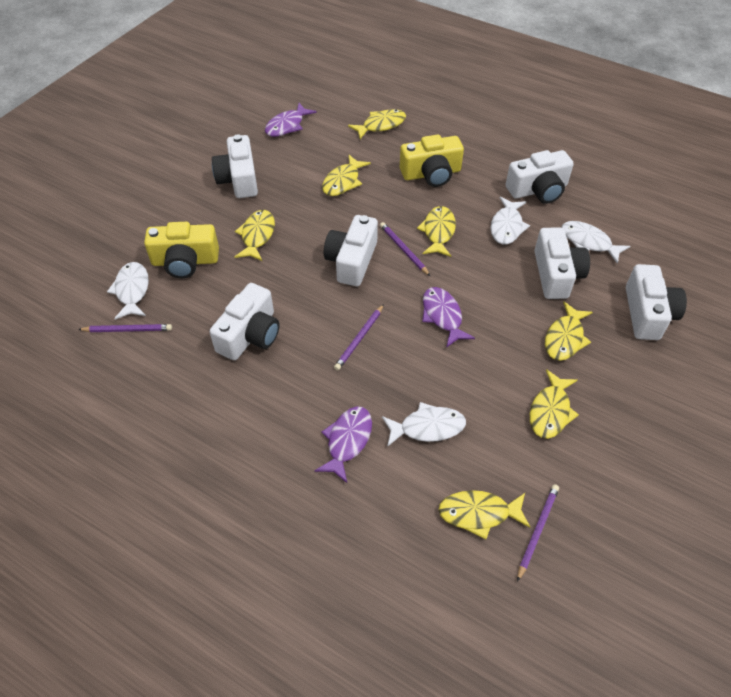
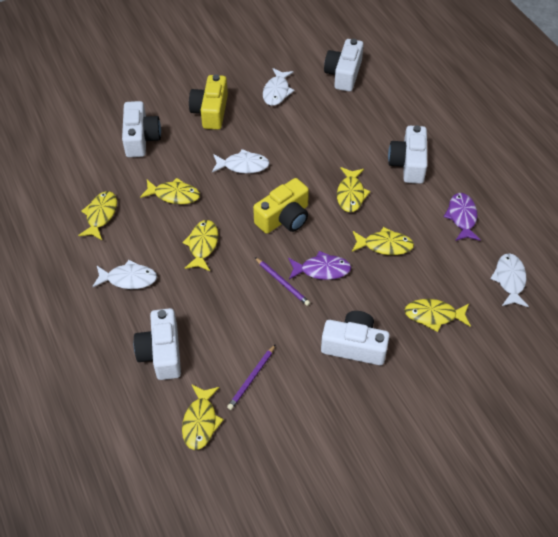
purple fish: 3 -> 2
purple pencil: 4 -> 2
white camera: 6 -> 5

